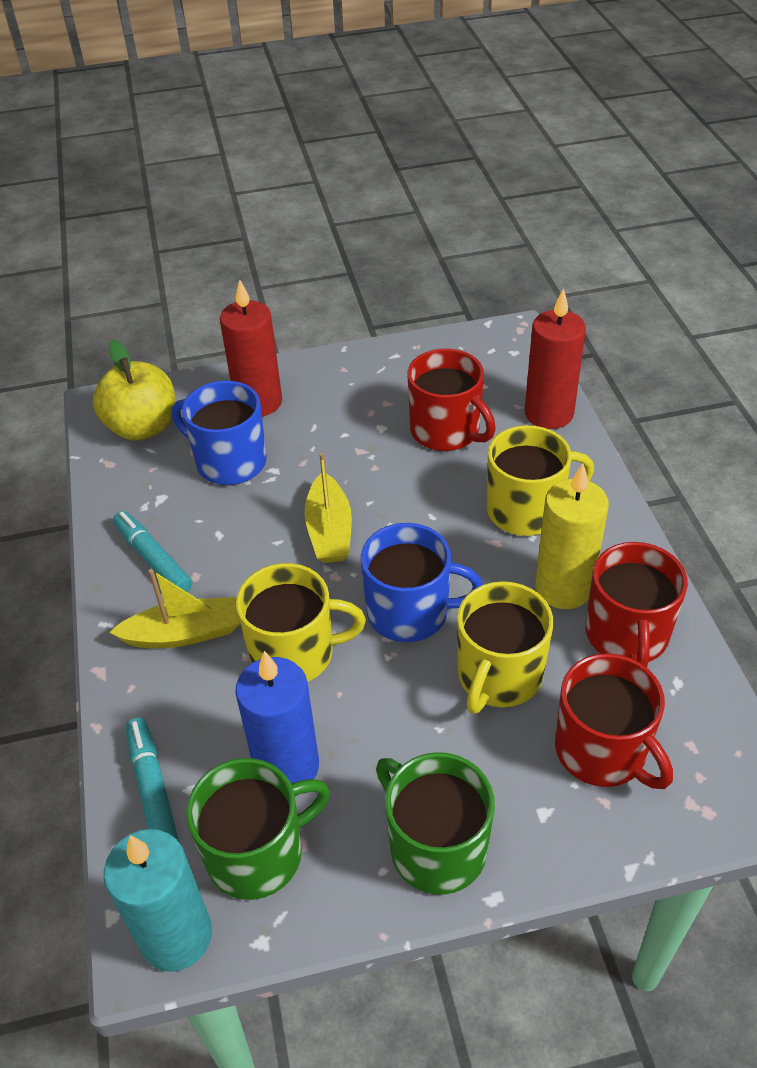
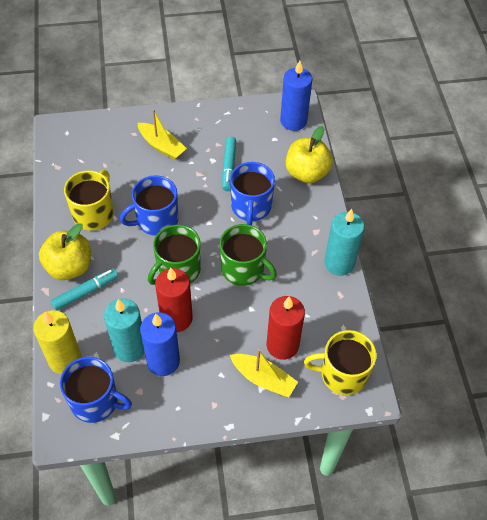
blue candle: 1 -> 2
blue mug: 2 -> 3
red mug: 3 -> 0
turquoise candle: 1 -> 2
yellow apple: 1 -> 2
yellow mug: 3 -> 2

